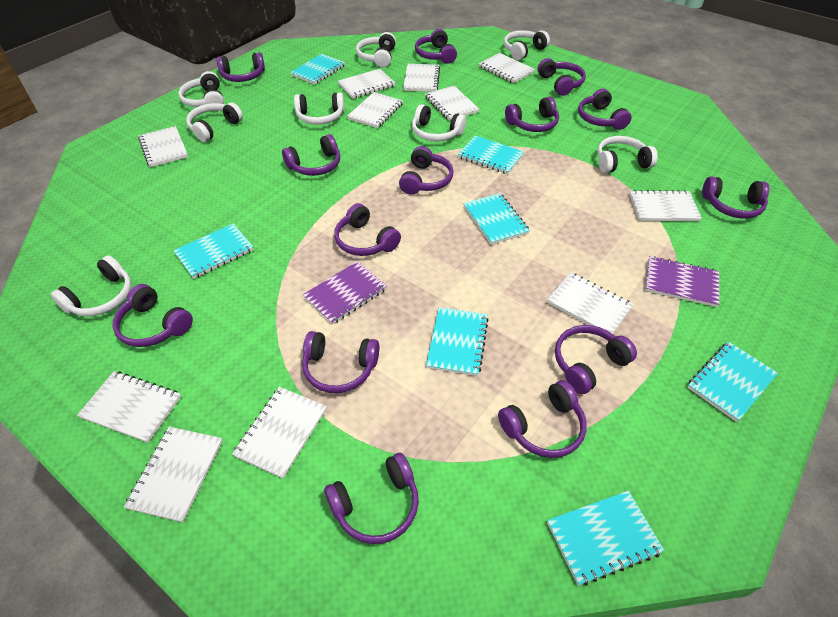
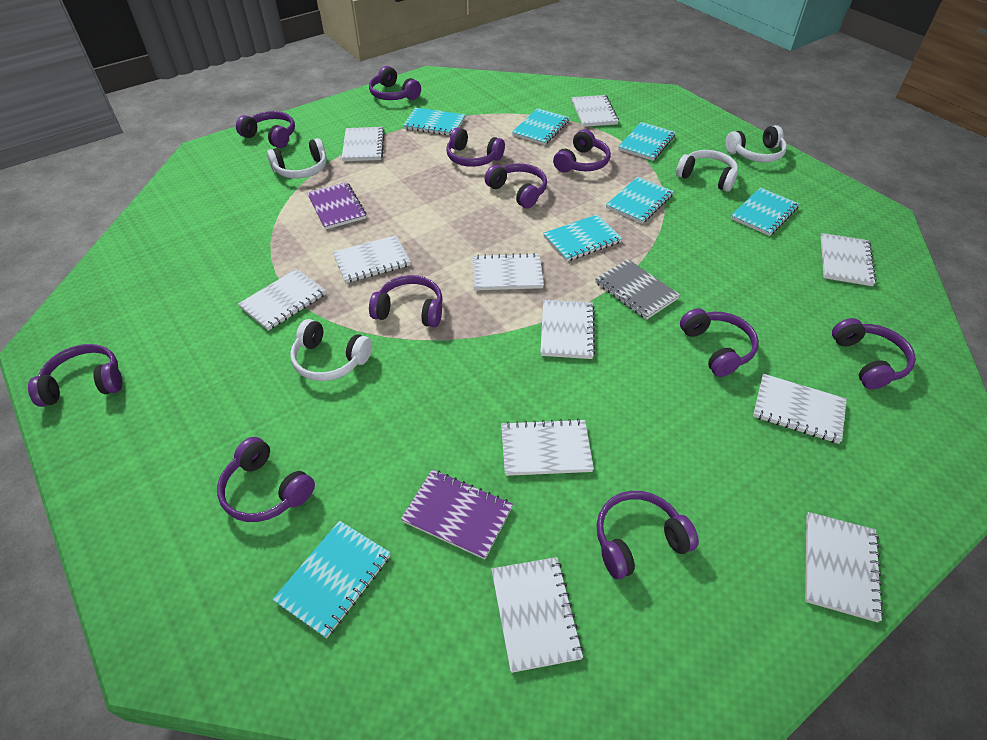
grey notebook: 0 -> 1
purple headphones: 14 -> 11
white headphones: 8 -> 4

